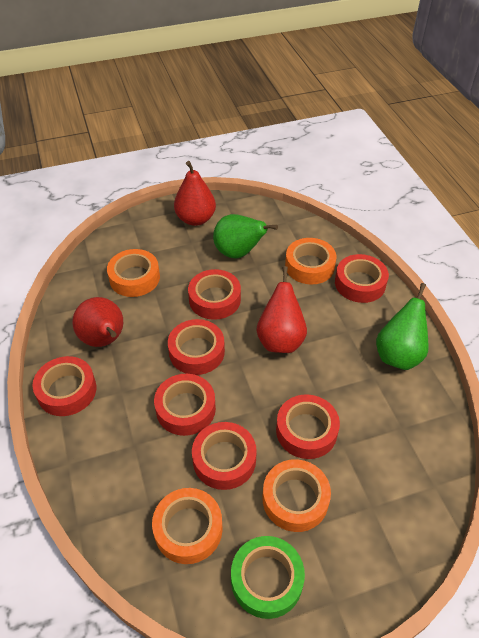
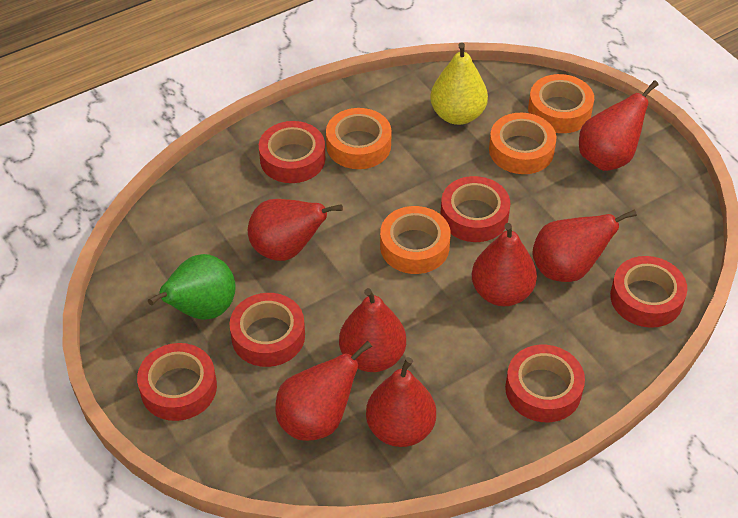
green pear: 2 -> 1
green tape: 1 -> 0
red pear: 3 -> 7
red tape: 7 -> 6
yellow pear: 0 -> 1

